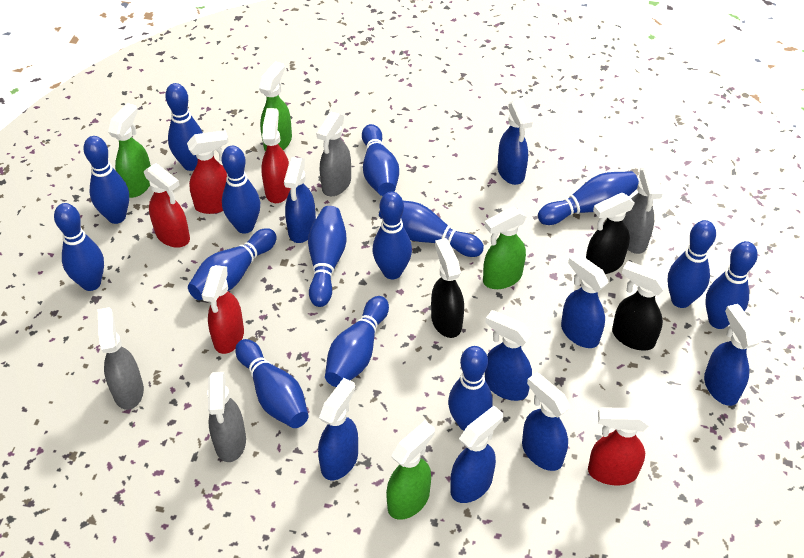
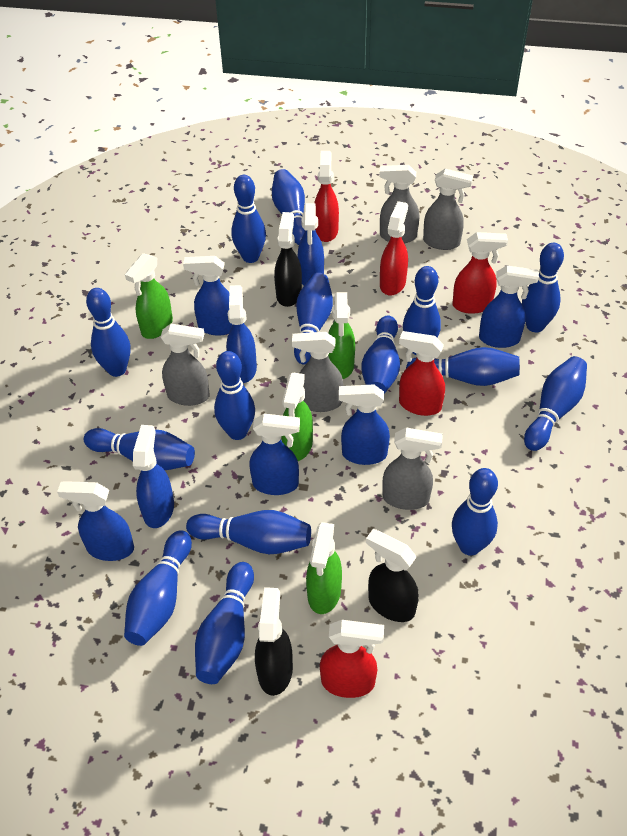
grey spray bottle: 4 -> 5

